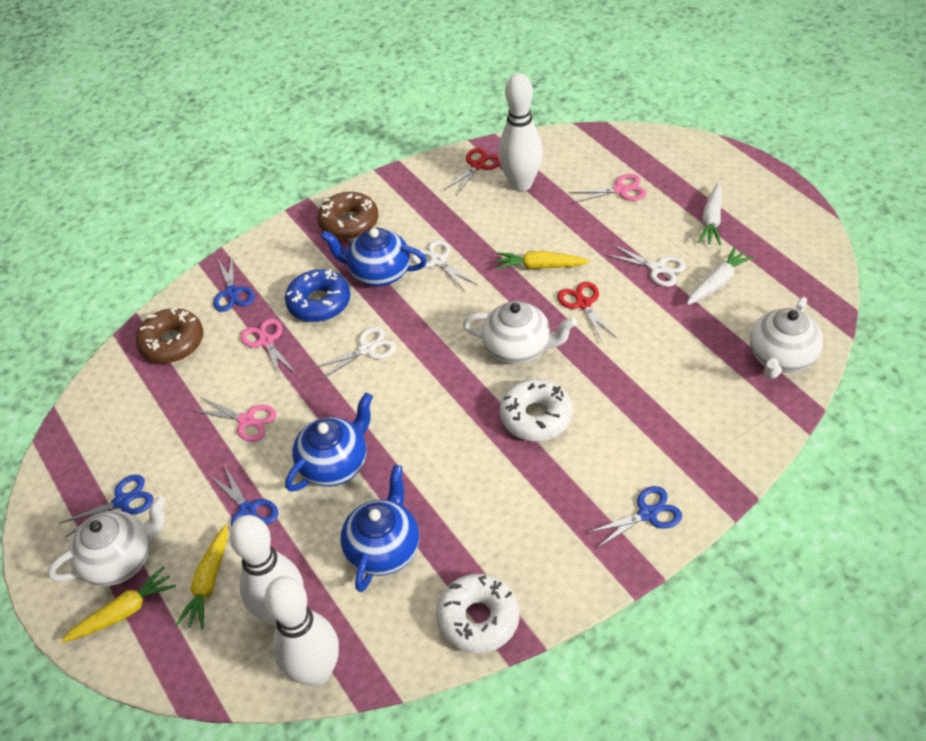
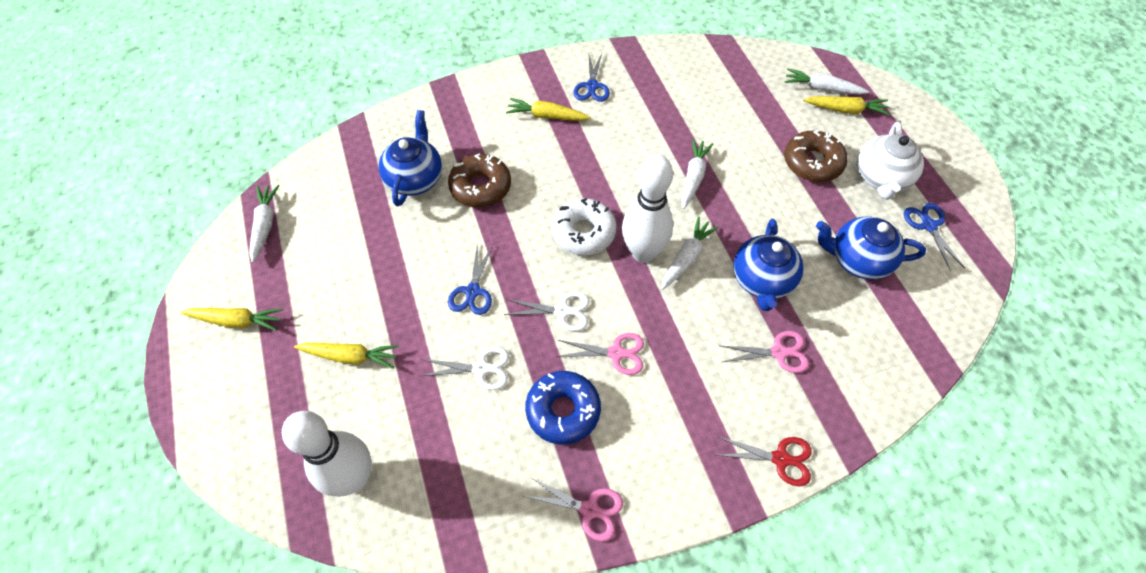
blue scissors: 4 -> 3
red scissors: 2 -> 1
white bowling pin: 3 -> 2
white carrot: 2 -> 4
white donut: 2 -> 1
white scissors: 3 -> 2
white teapot: 3 -> 1
yellow carrot: 3 -> 4

